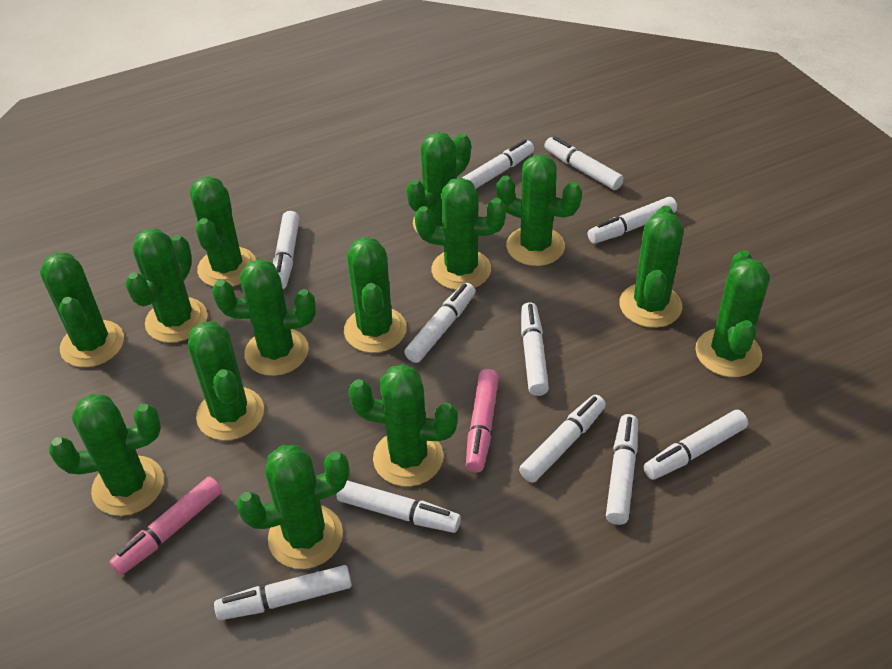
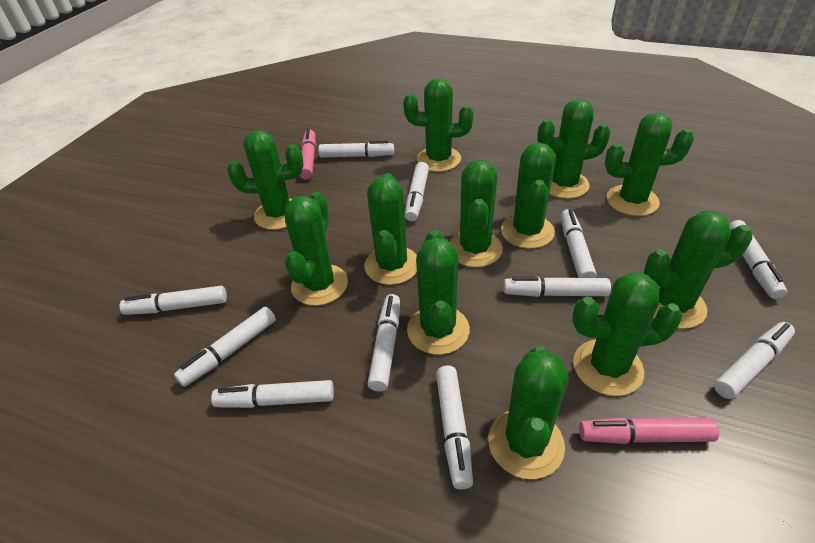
green cactus: 14 -> 12

